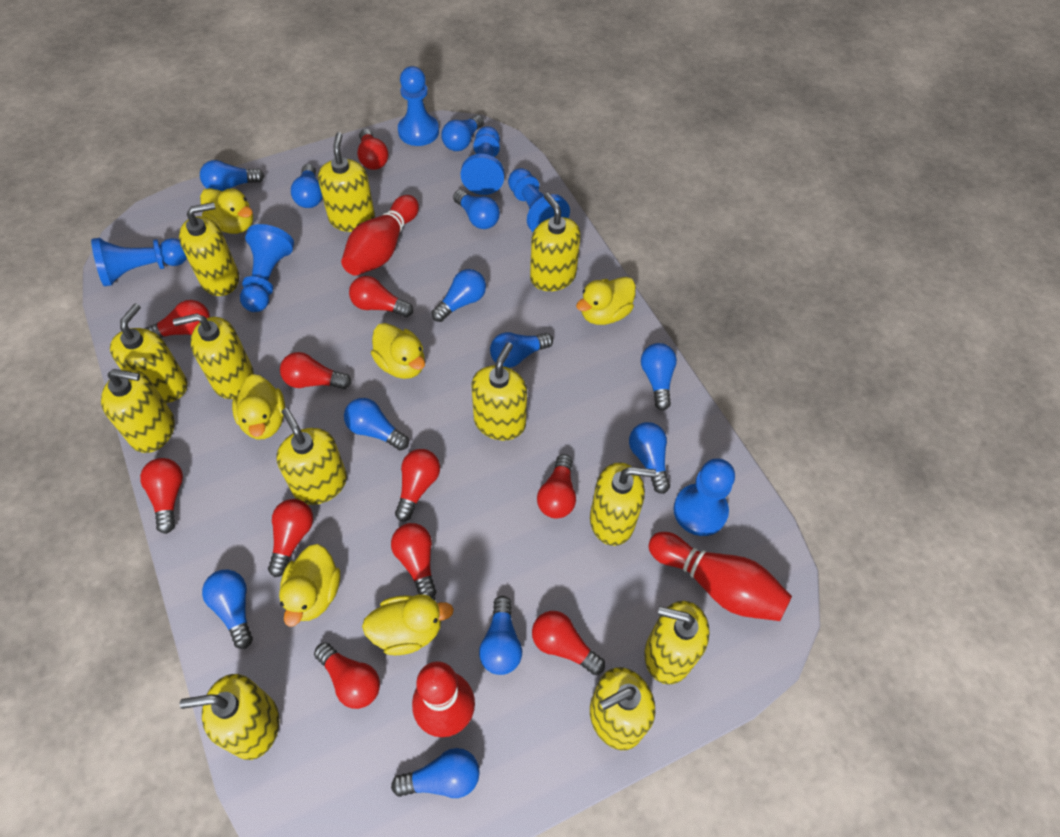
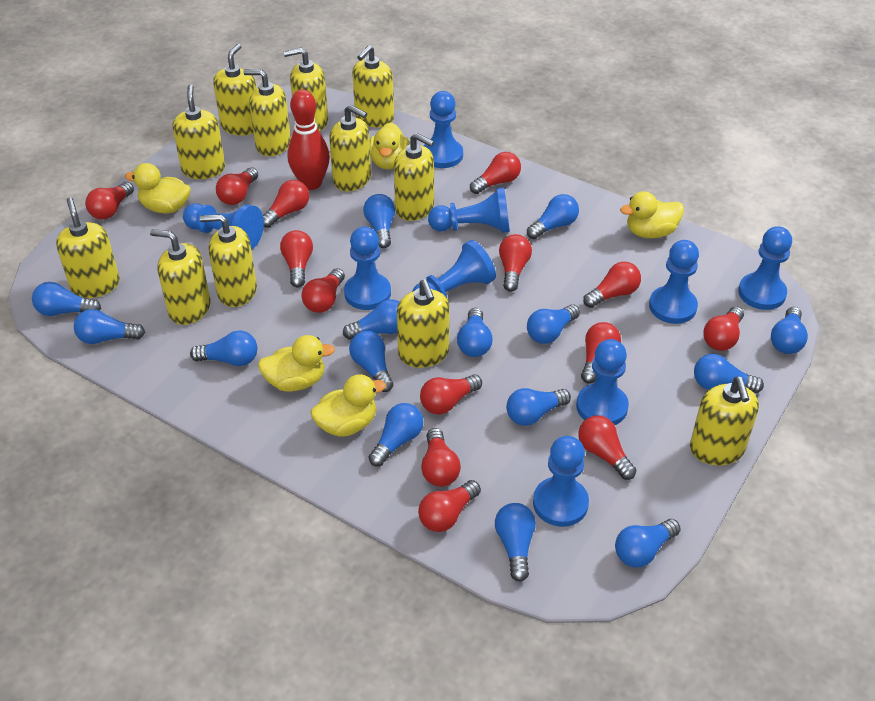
blue light bulb: 12 -> 15
blue pawn: 6 -> 9
red bowling pin: 3 -> 1
red light bulb: 11 -> 14
yellow duck: 6 -> 5

